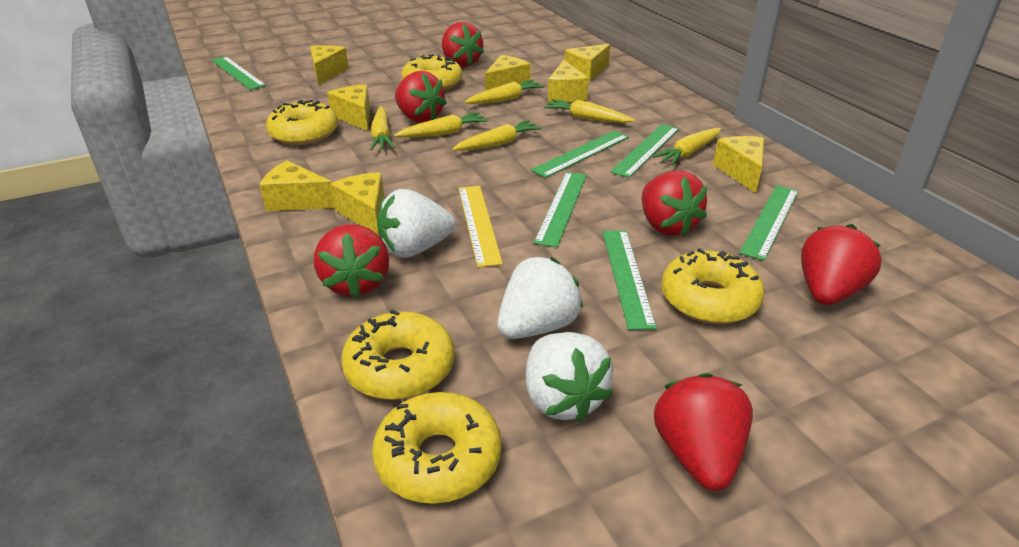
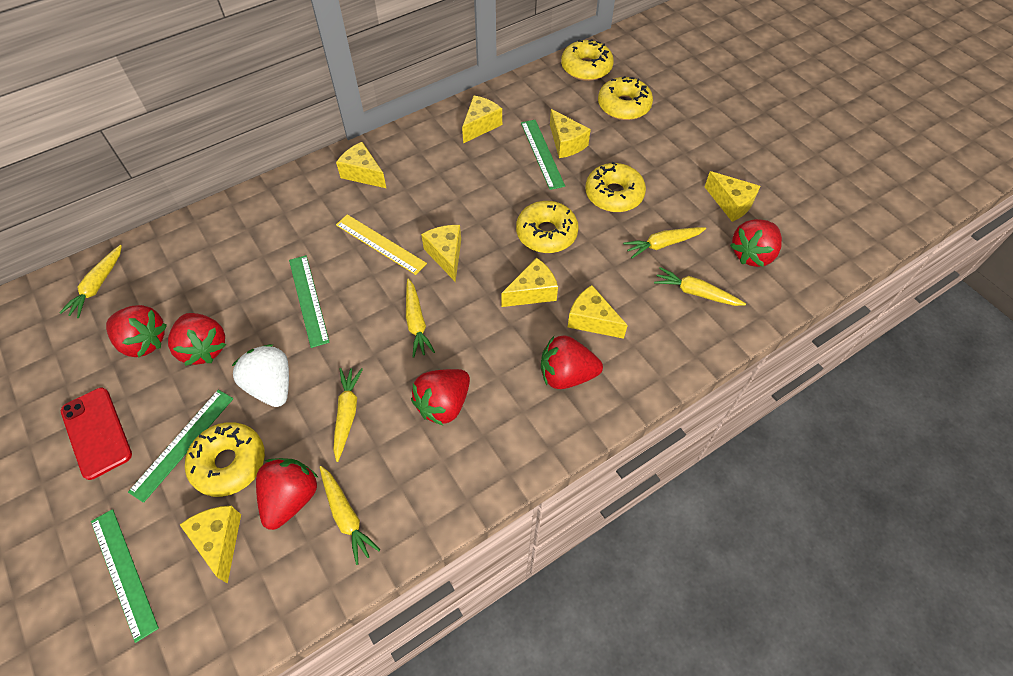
green ruler: 6 -> 4
red phone: 0 -> 1
white strawberry: 3 -> 1

